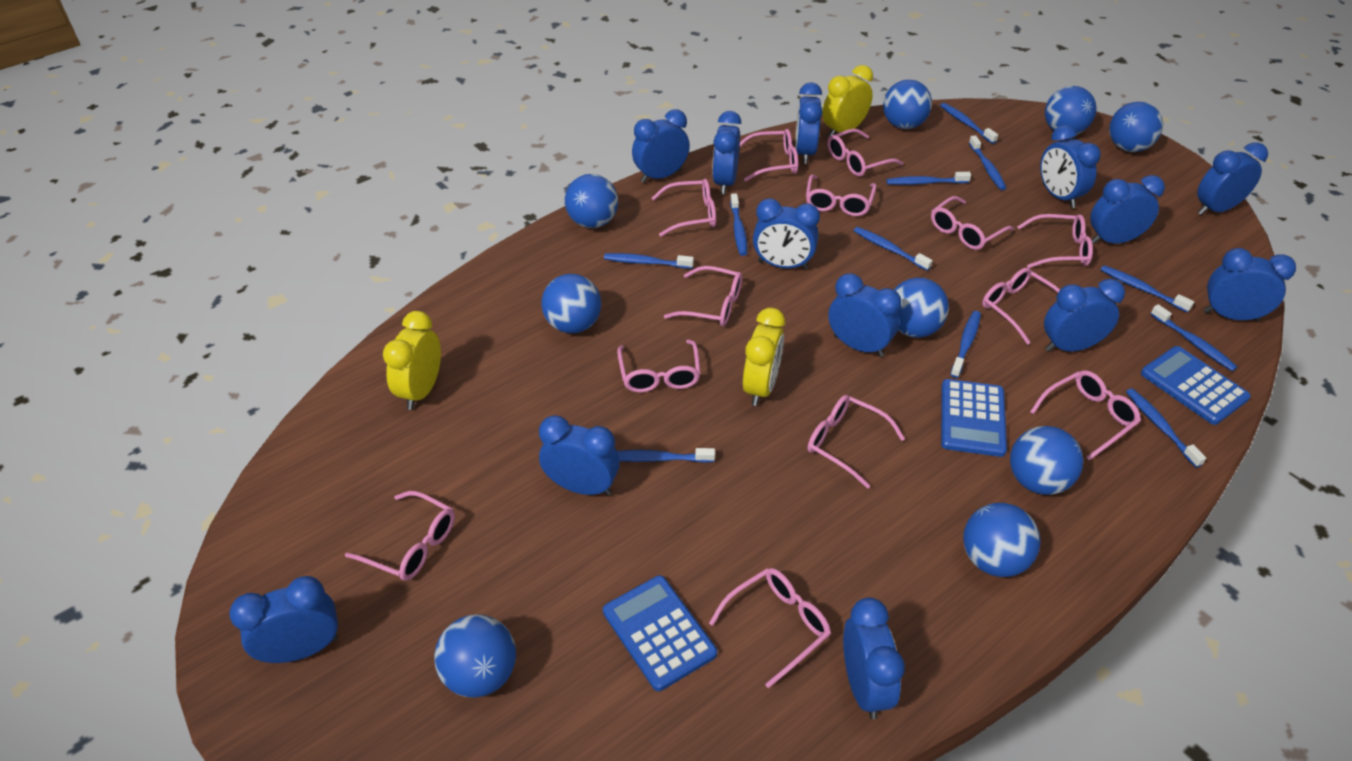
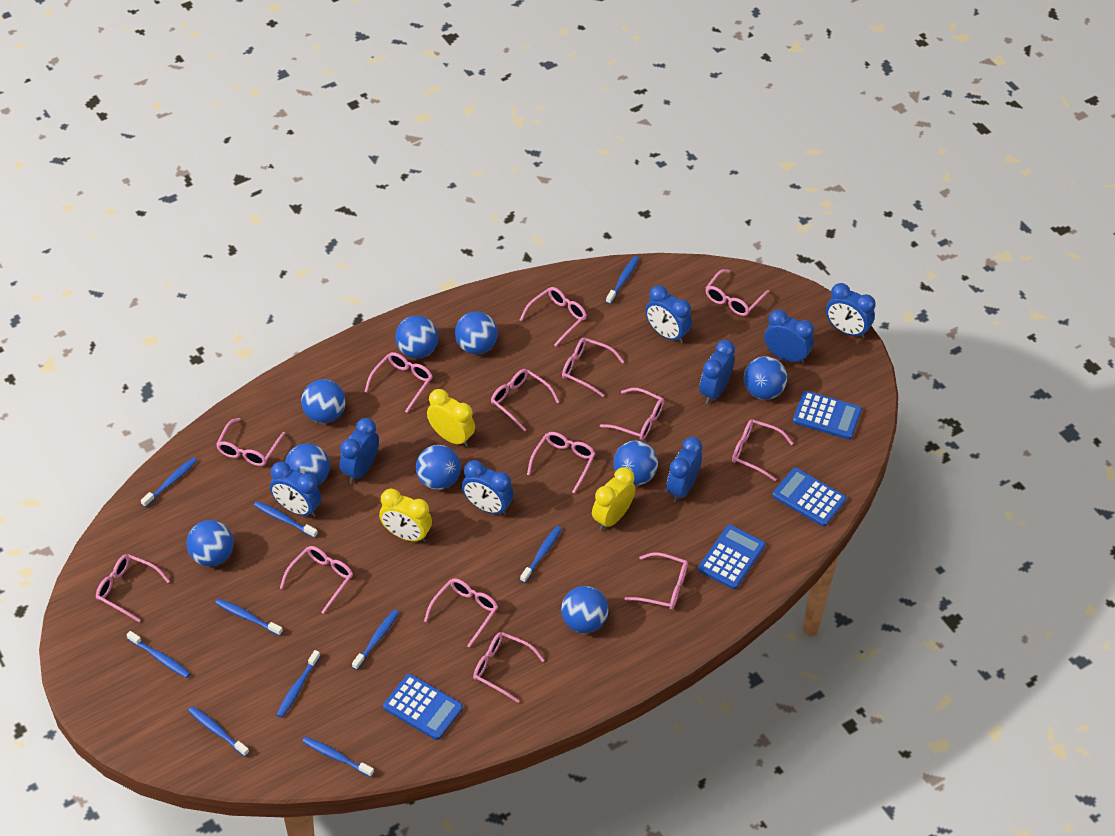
blue calculator: 3 -> 4
blue clock: 13 -> 8
blue toothbrush: 11 -> 10
pink glasses: 13 -> 14

